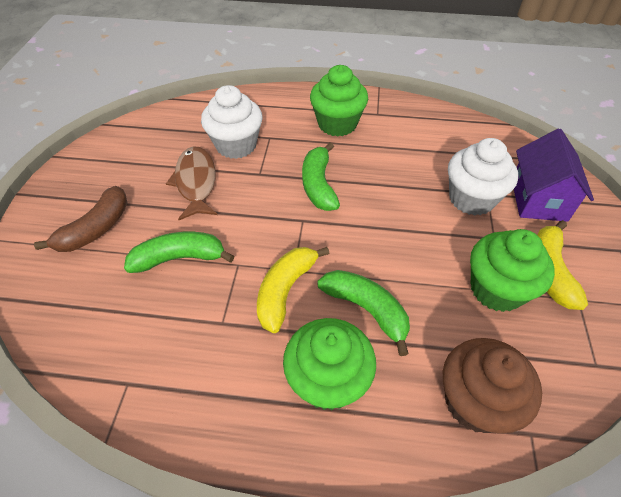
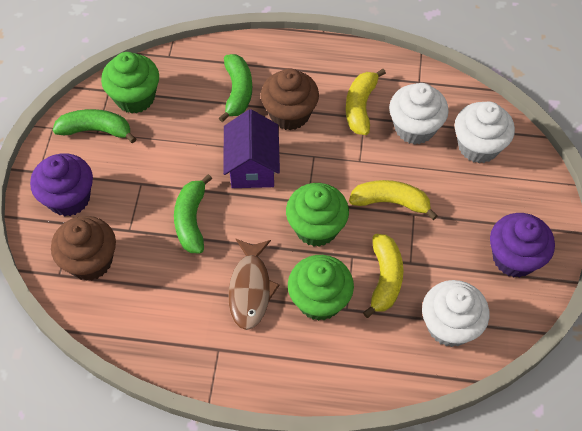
brown banana: 1 -> 0
brown cupcake: 1 -> 2
purple cupcake: 0 -> 2
white cupcake: 2 -> 3
yellow banana: 2 -> 3

